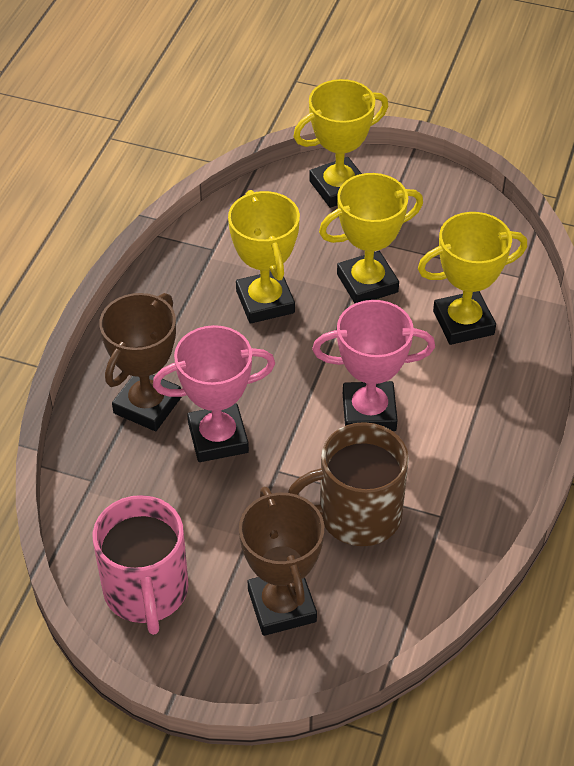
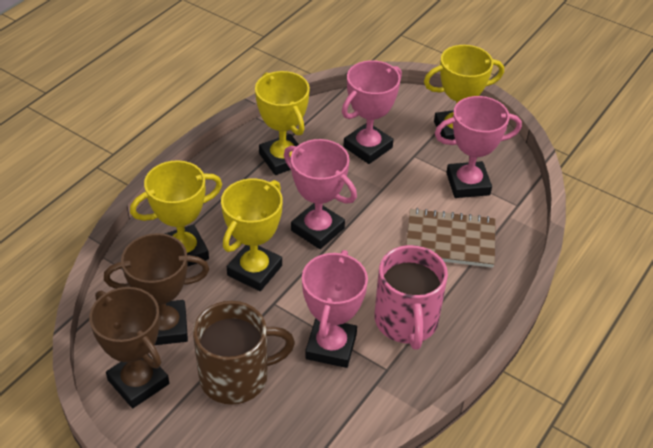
brown notebook: 0 -> 1
pink trophy: 2 -> 4

